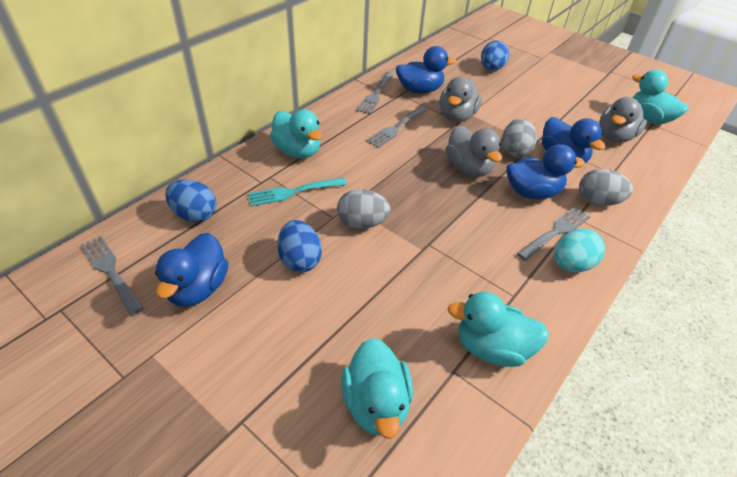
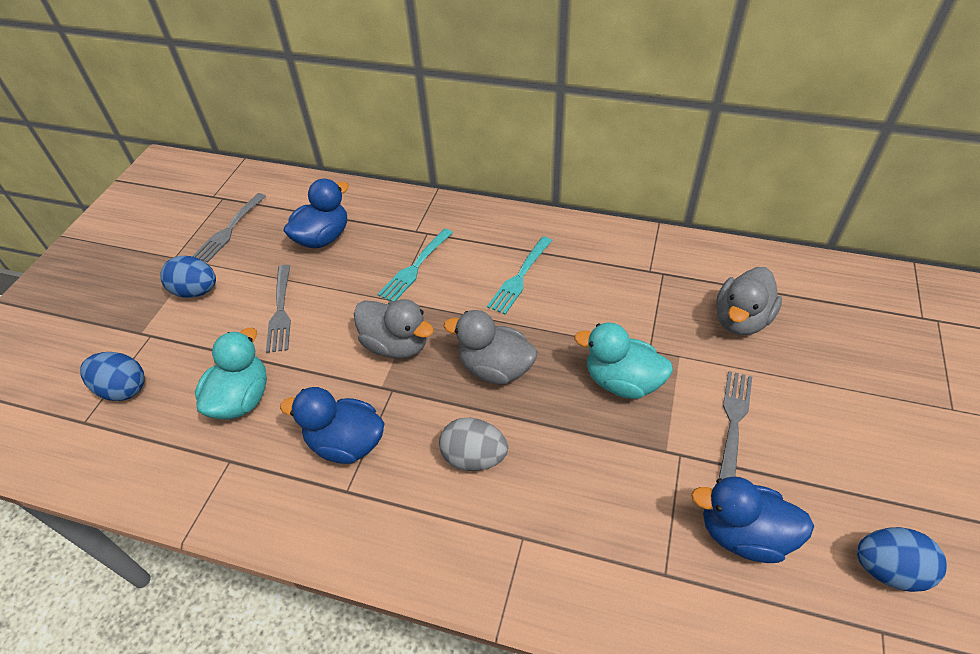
blue duck: 4 -> 3
grey egg: 3 -> 1
grey fork: 4 -> 3
turquoise duck: 4 -> 2
turquoise egg: 1 -> 0
turquoise fork: 1 -> 2

